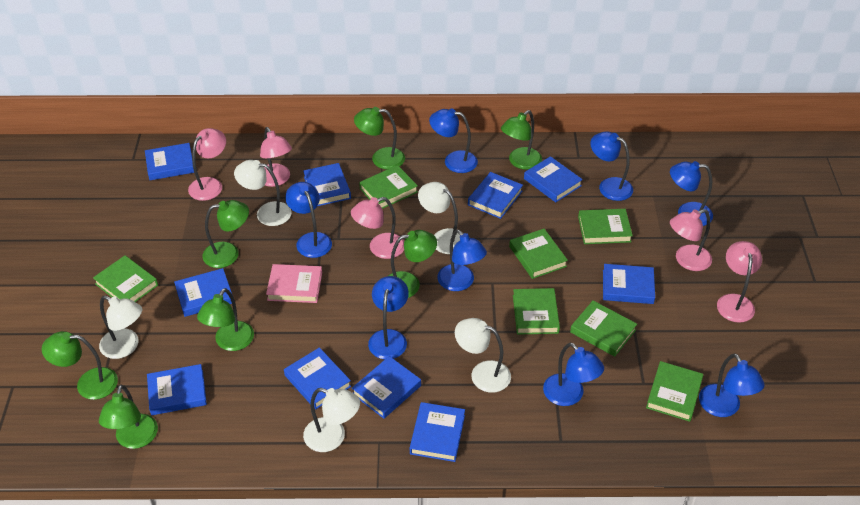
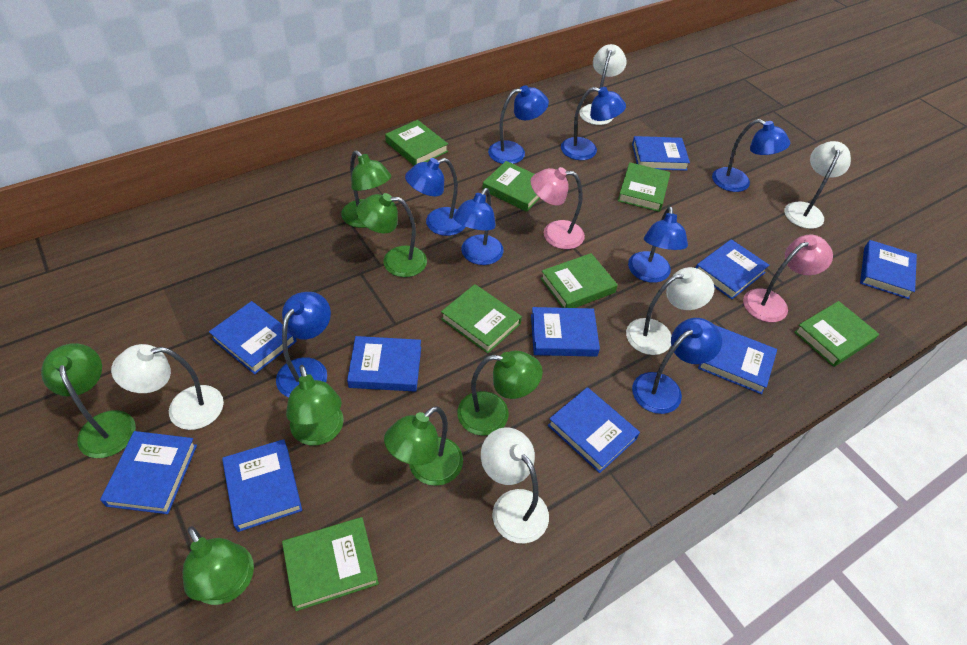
pink book: 1 -> 0
pink lamp: 5 -> 2

